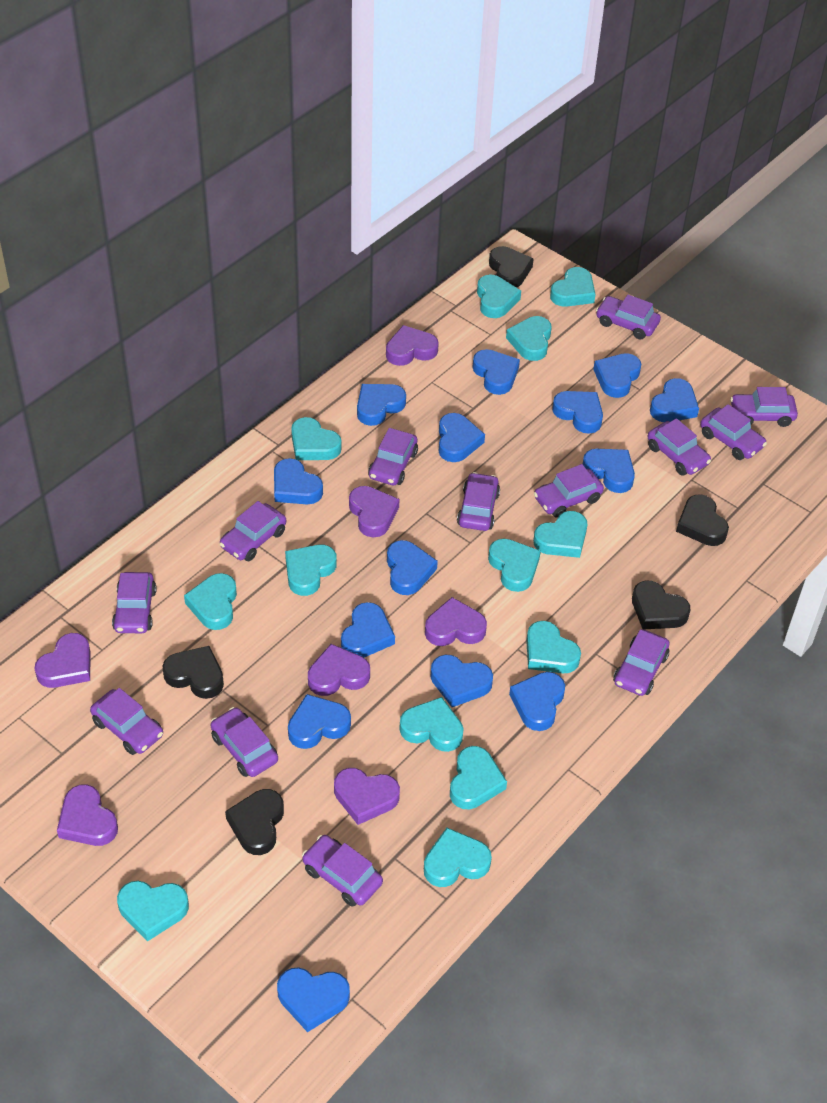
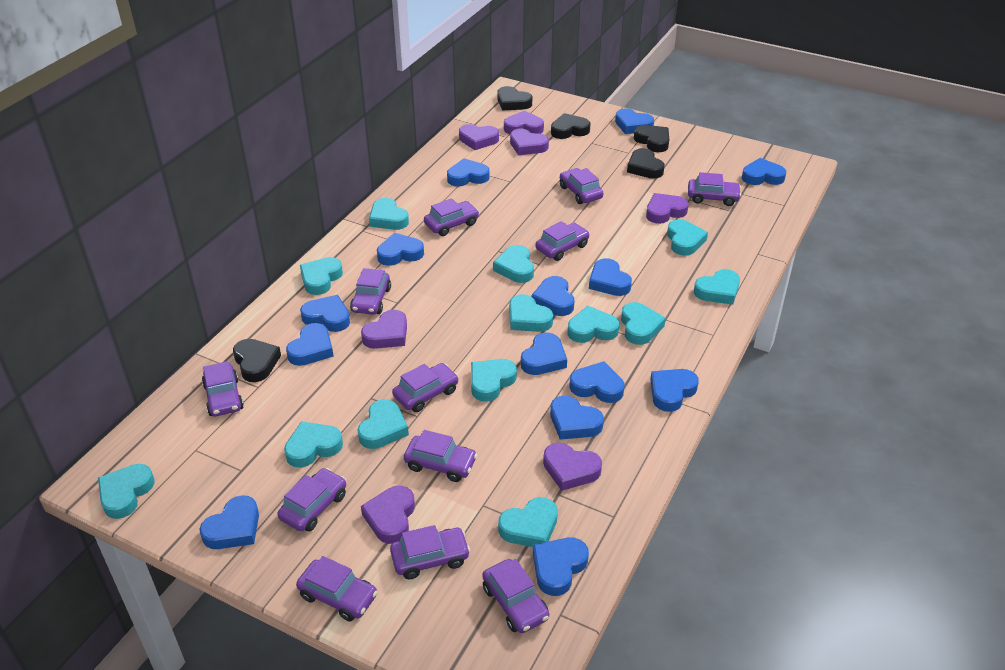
purple car: 13 -> 12

